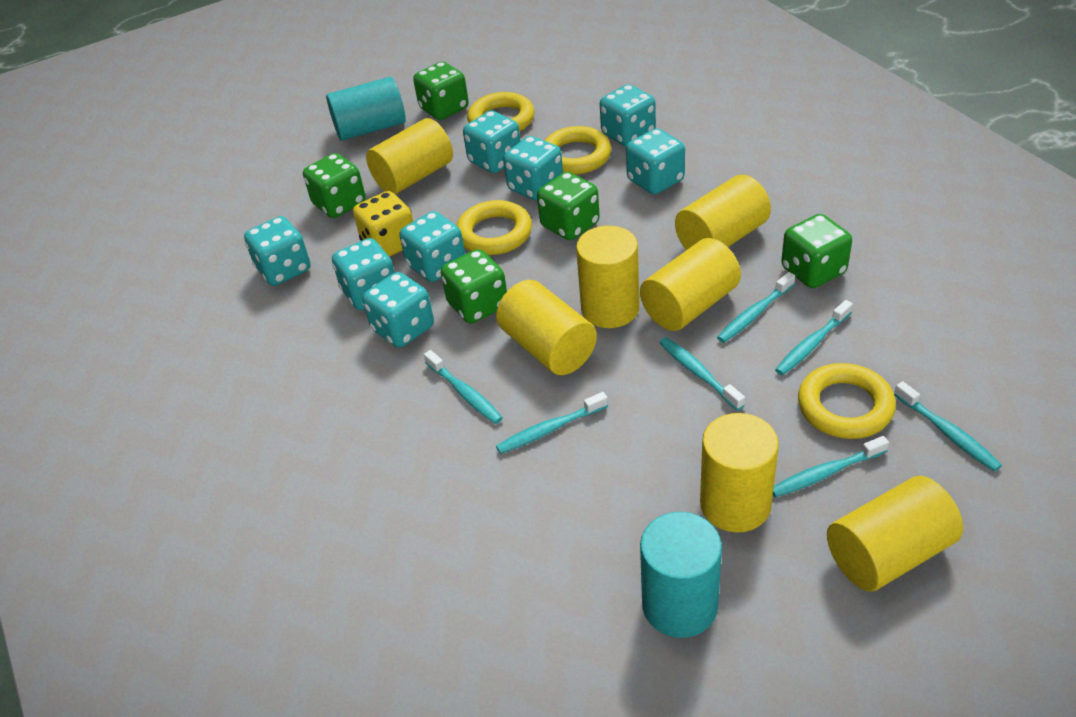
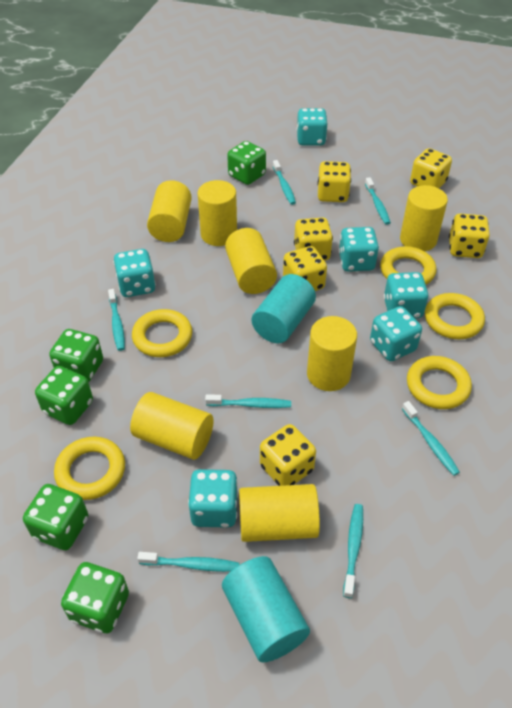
turquoise dice: 8 -> 6
yellow dice: 1 -> 6
yellow ring: 4 -> 5

